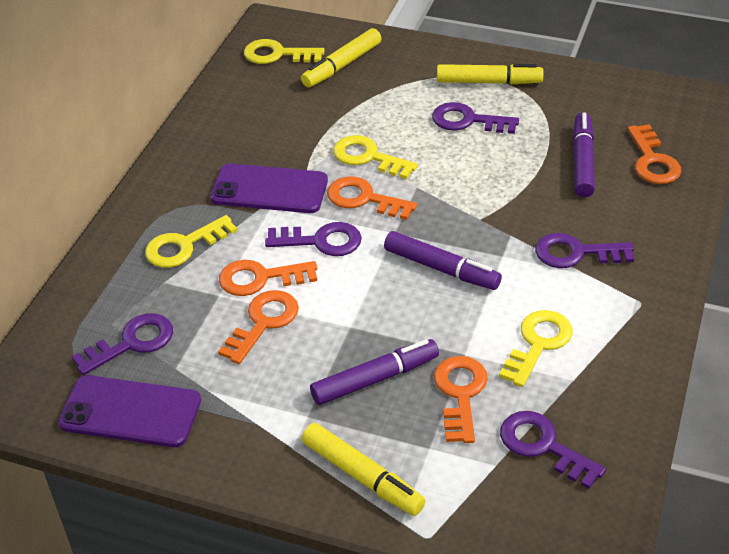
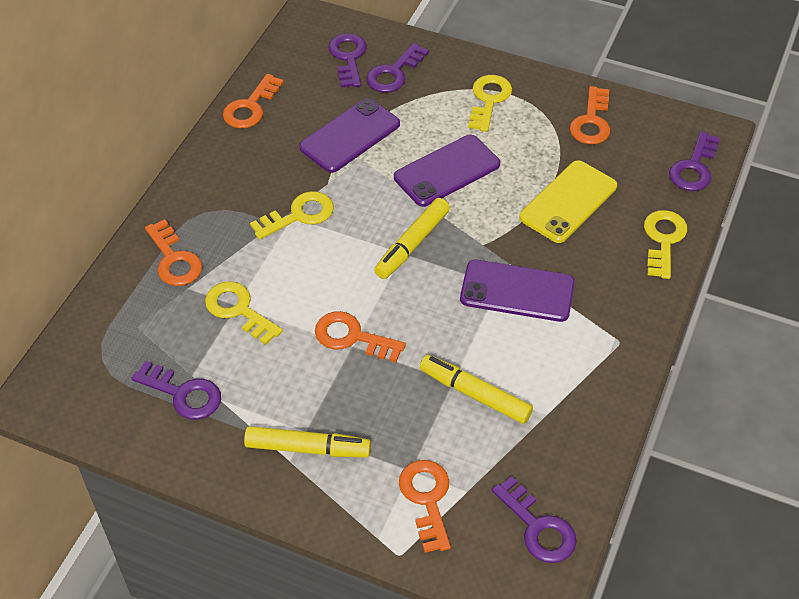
purple marker: 3 -> 0
purple phone: 2 -> 3
yellow phone: 0 -> 1

